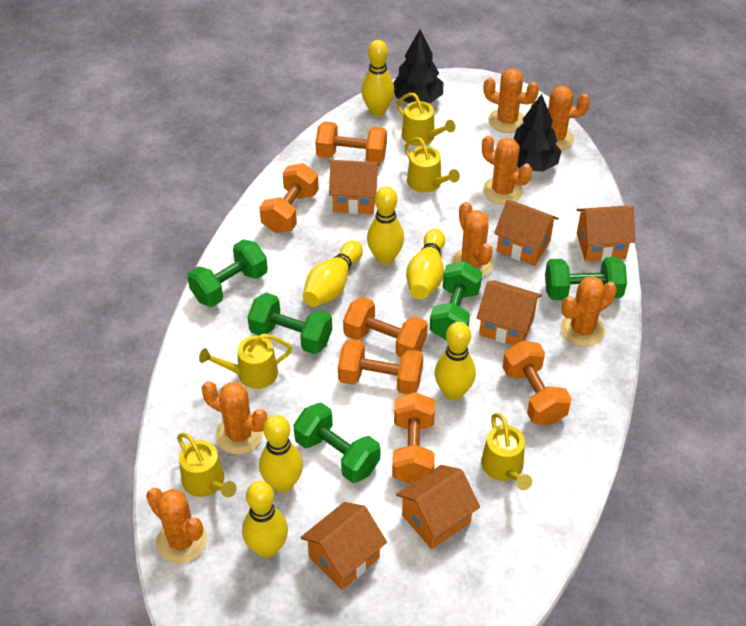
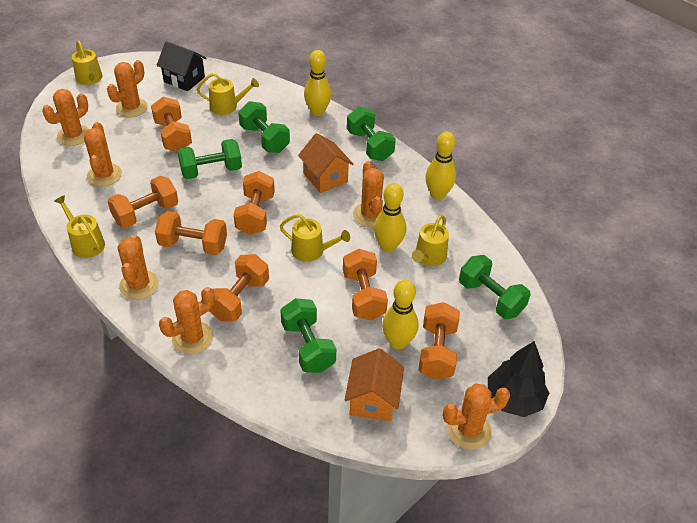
black house: 0 -> 1
black tree: 2 -> 1
orange dumbbell: 6 -> 7
orange house: 6 -> 2
yellow bowling pin: 7 -> 4

